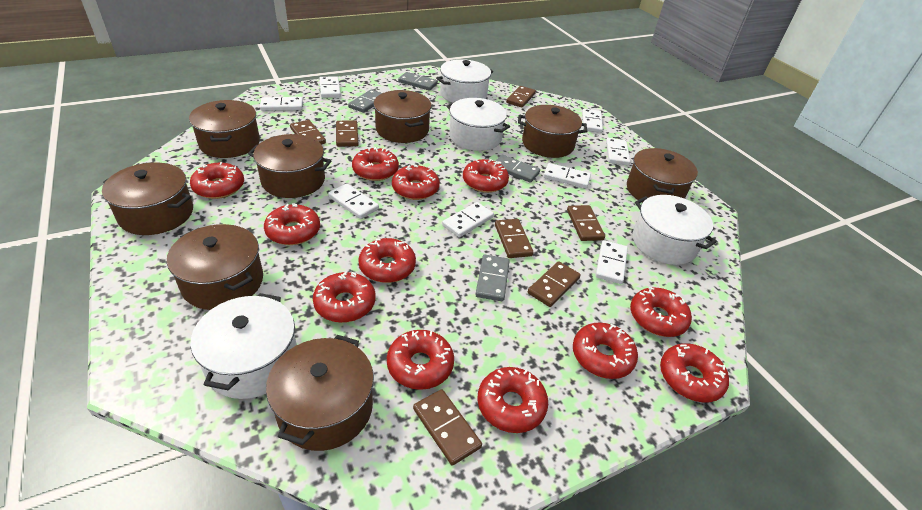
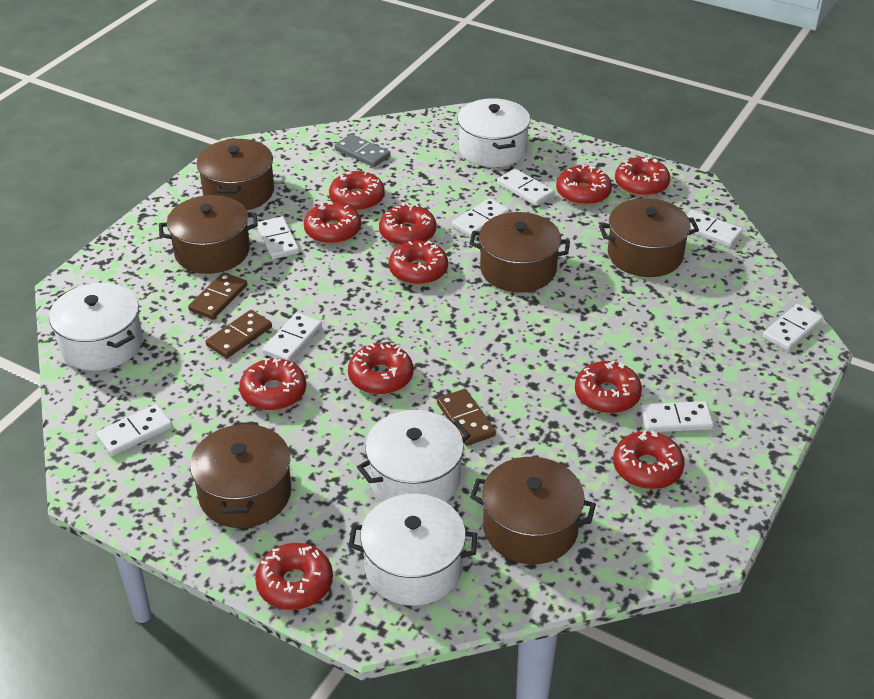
brown domino: 7 -> 3
brown pot: 8 -> 6
grey domino: 4 -> 1
red donut: 12 -> 11

